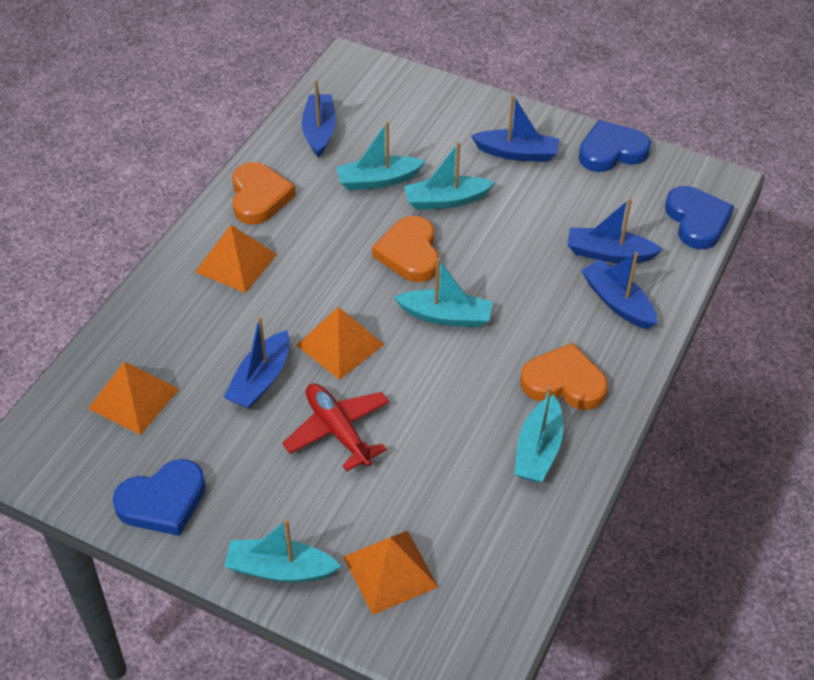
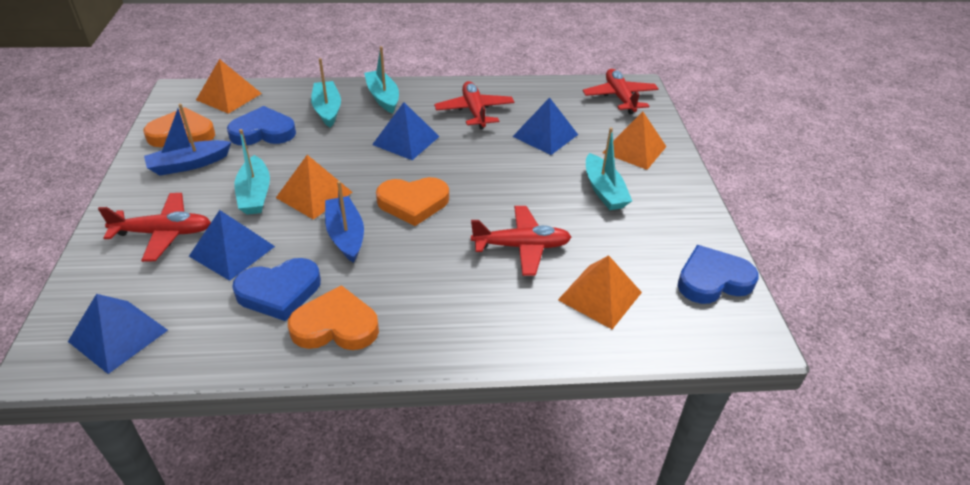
blue boat: 5 -> 2
blue pyramid: 0 -> 4
red plane: 1 -> 4
turquoise boat: 5 -> 4

